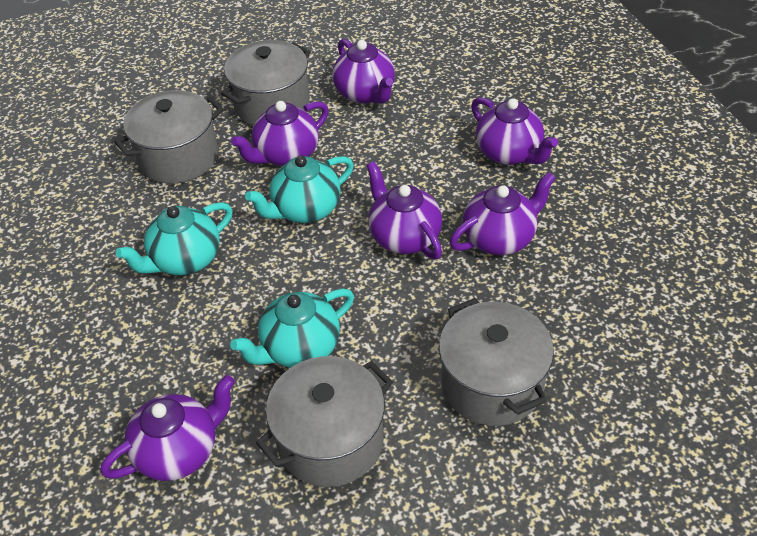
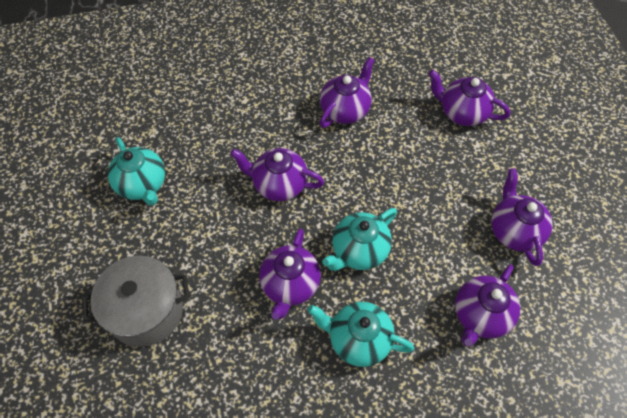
grey pot: 4 -> 1

